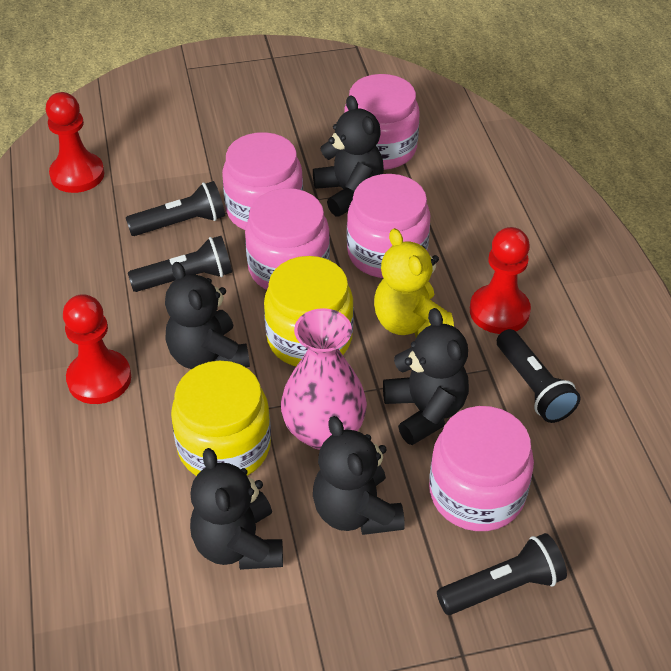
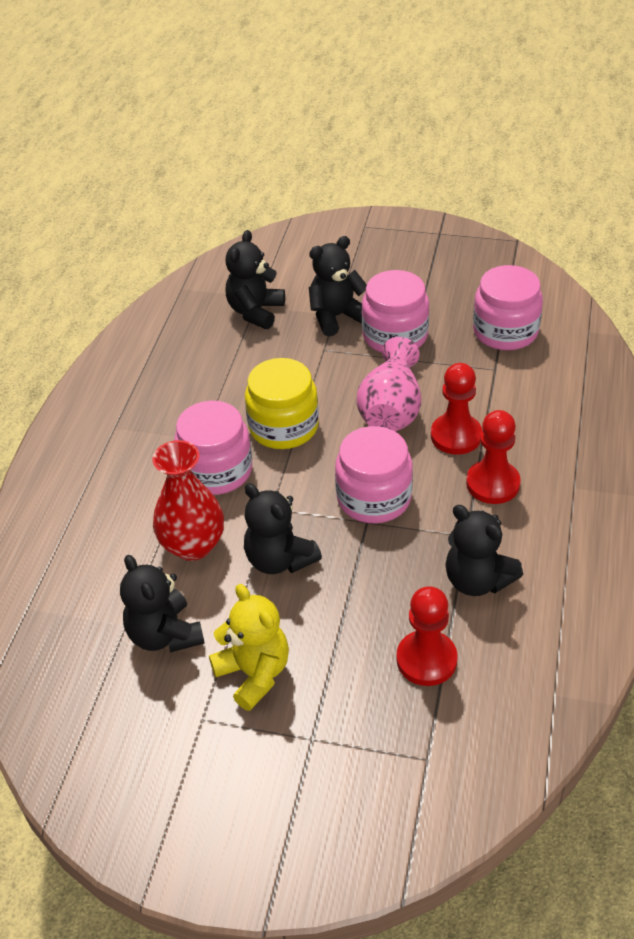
black flashlight: 4 -> 0
pink jar: 5 -> 4
red vase: 0 -> 1
yellow jar: 2 -> 1

